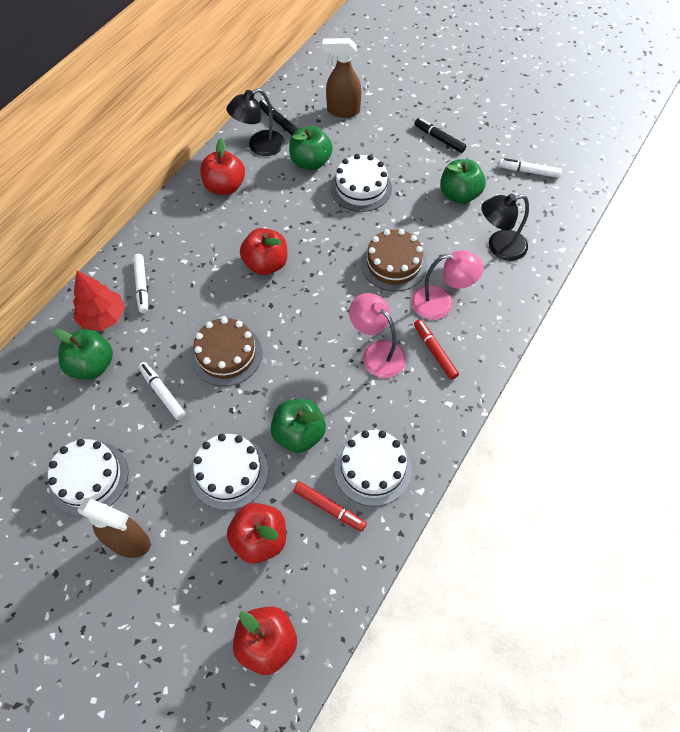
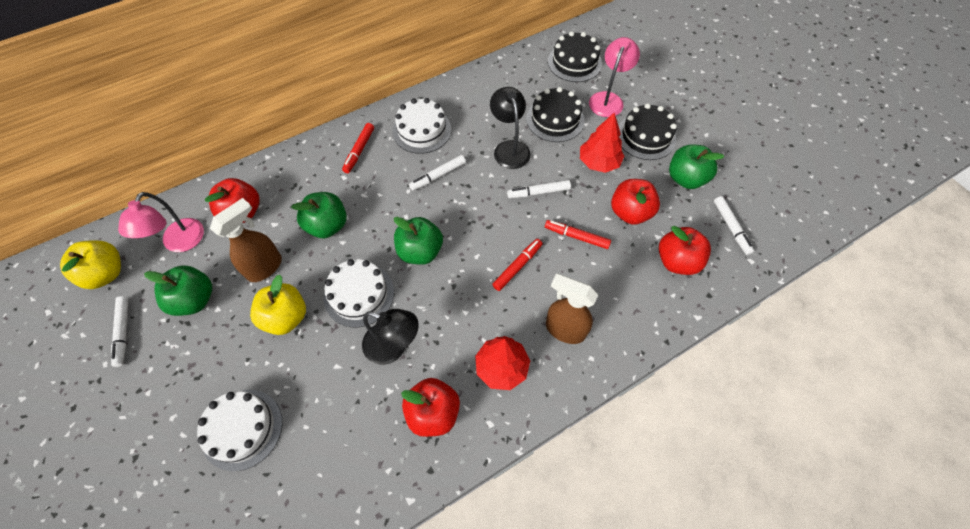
black cake: 0 -> 3
black marker: 2 -> 0
brown cake: 2 -> 0
red marker: 2 -> 3
red tree: 1 -> 2
white cake: 4 -> 3
white marker: 3 -> 4
yellow apple: 0 -> 2

